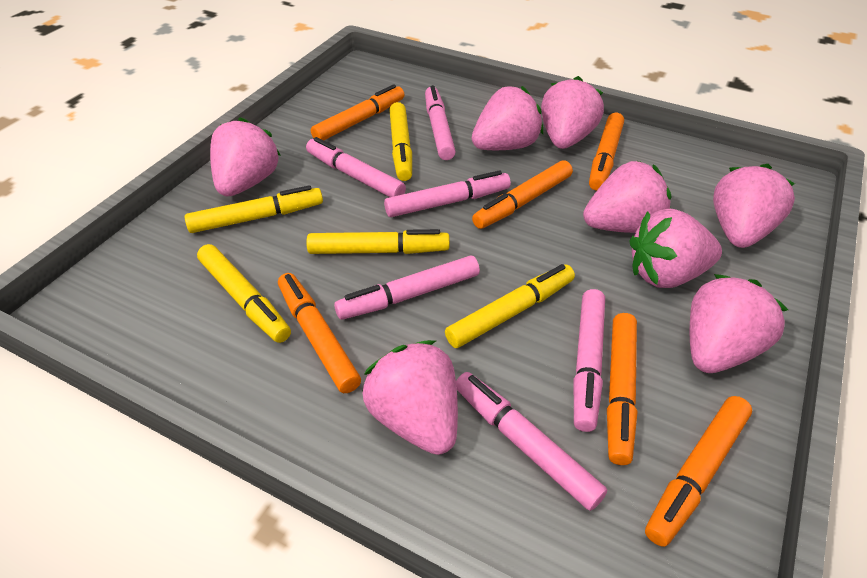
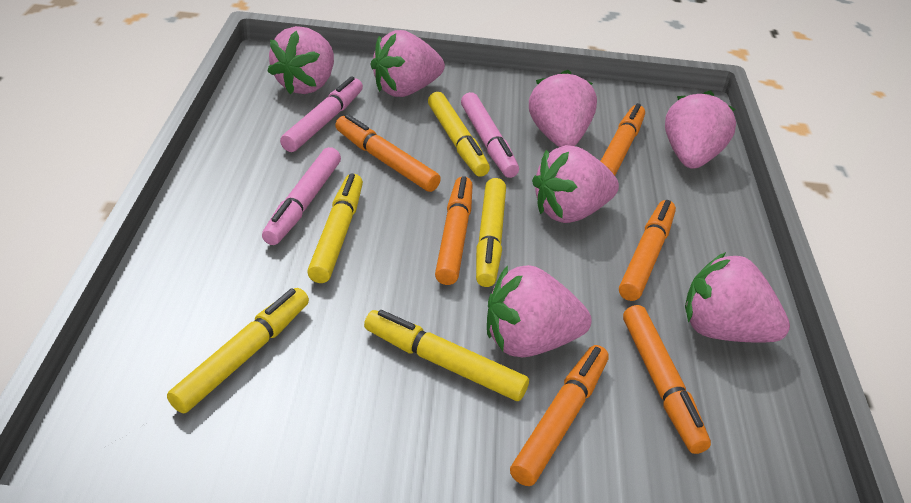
pink marker: 6 -> 3
pink strawberry: 8 -> 7

